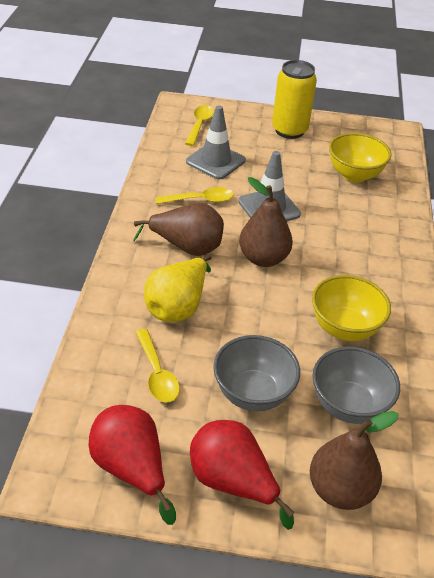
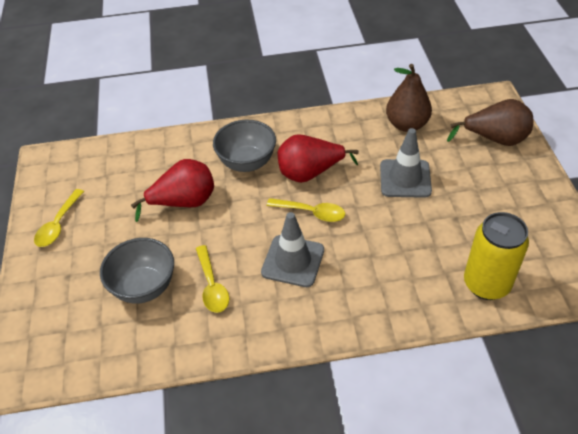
brown pear: 3 -> 2
yellow bowl: 2 -> 0
yellow pear: 1 -> 0

